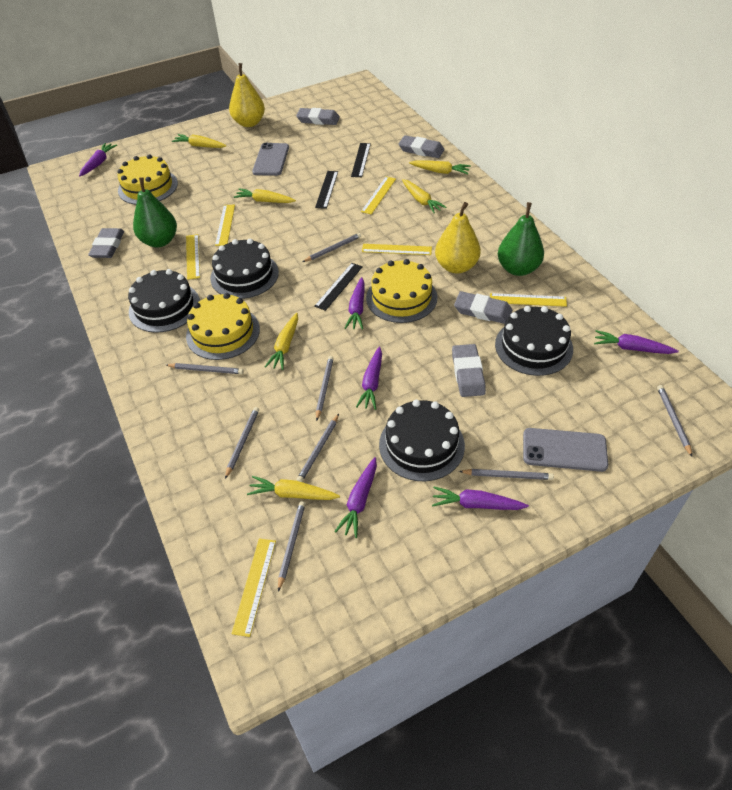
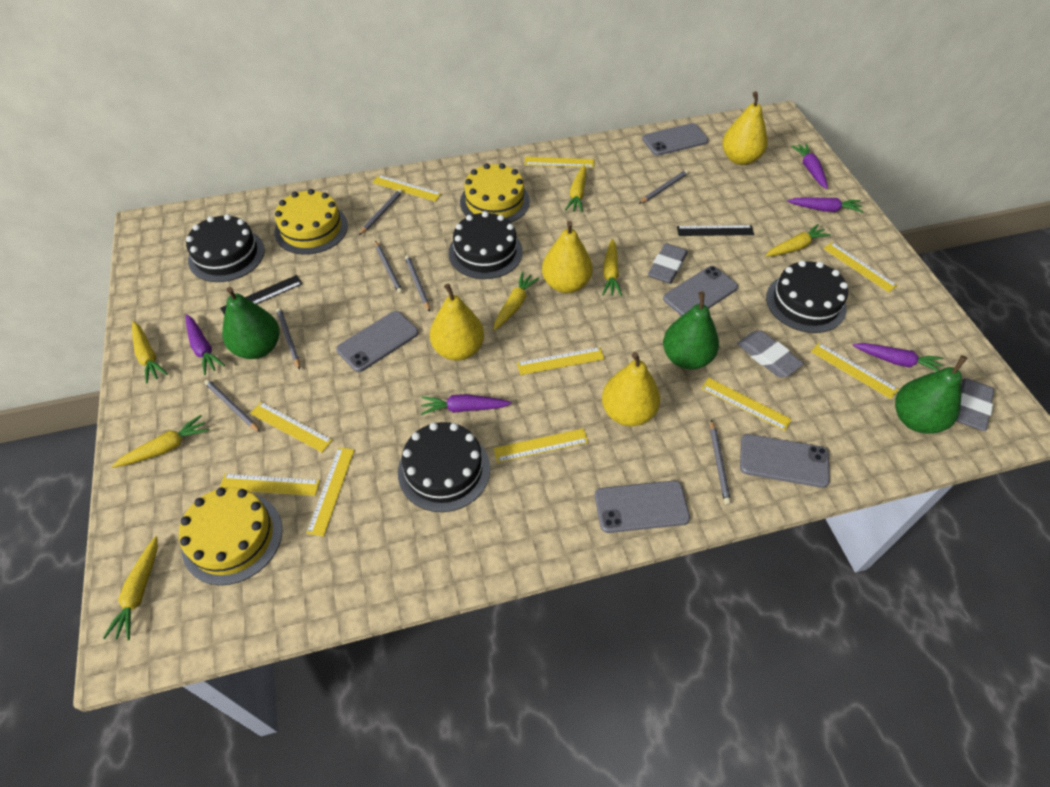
black ruler: 3 -> 2
green pear: 2 -> 3
grey eraser: 5 -> 3
grey pencil: 8 -> 7
grey phone: 2 -> 5
purple carrot: 6 -> 5
yellow carrot: 6 -> 7
yellow pear: 2 -> 4
yellow ruler: 6 -> 10

